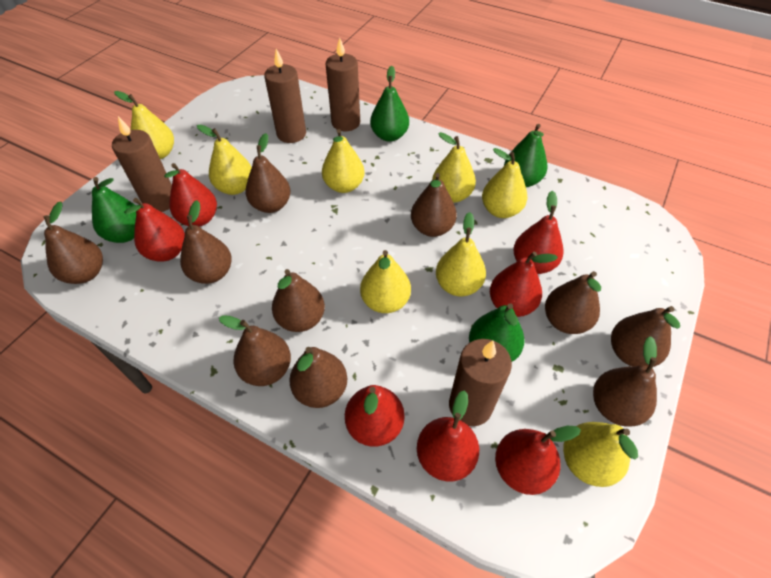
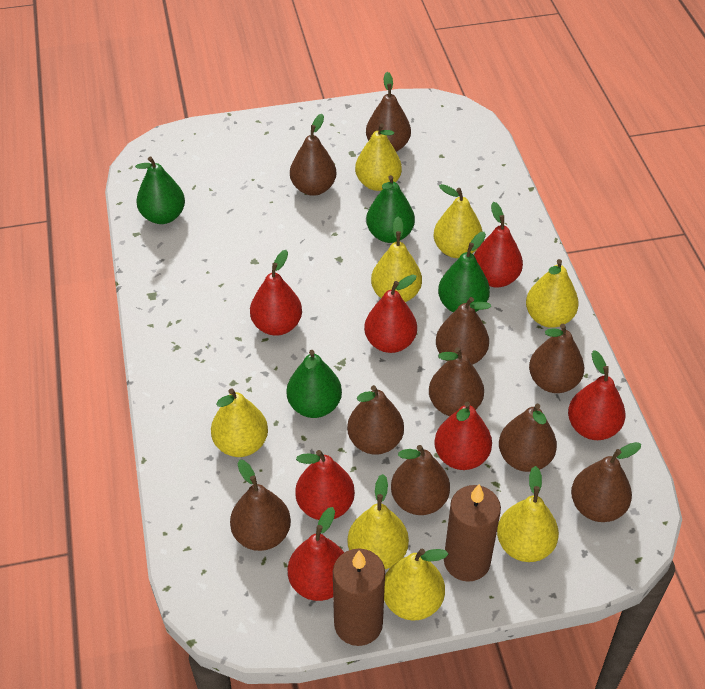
brown candle: 4 -> 2

